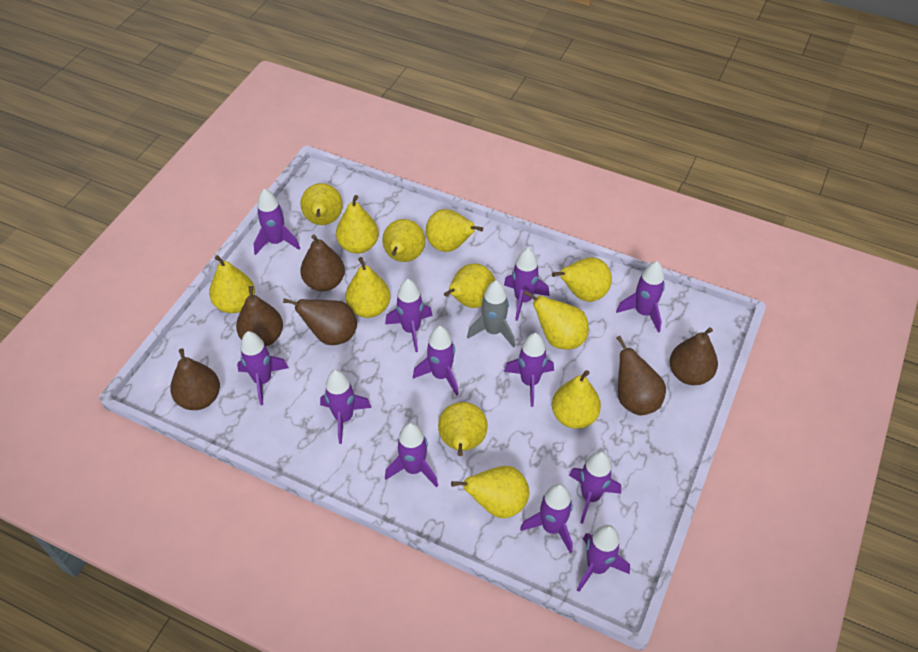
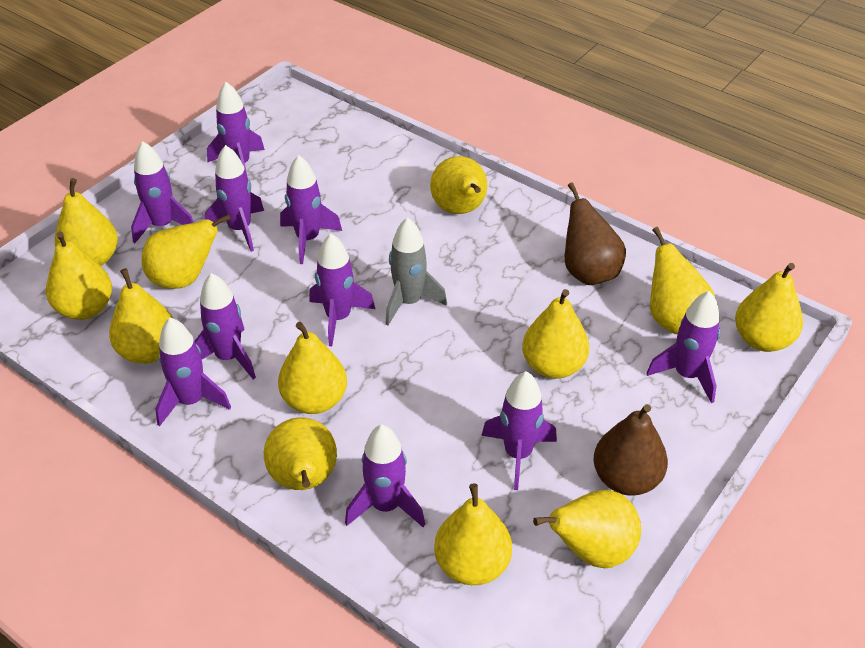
brown pear: 6 -> 2
purple rocket: 12 -> 10

